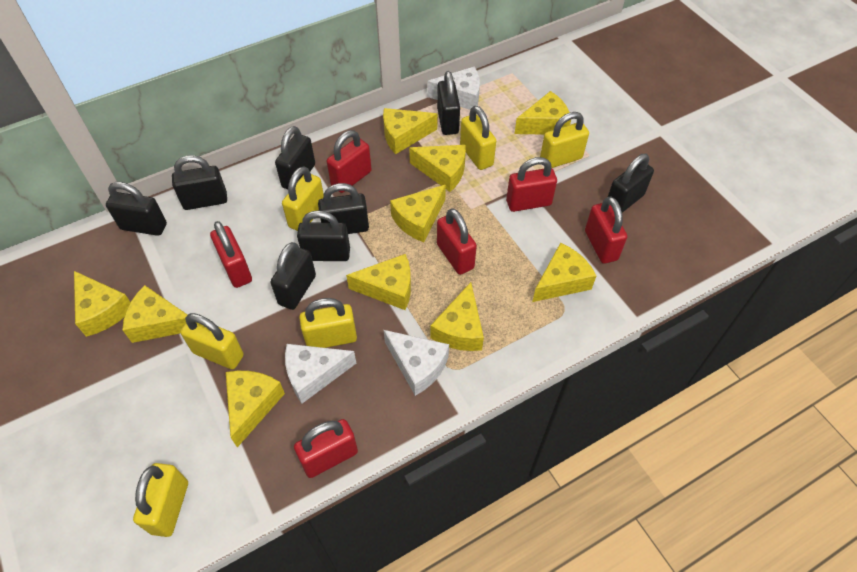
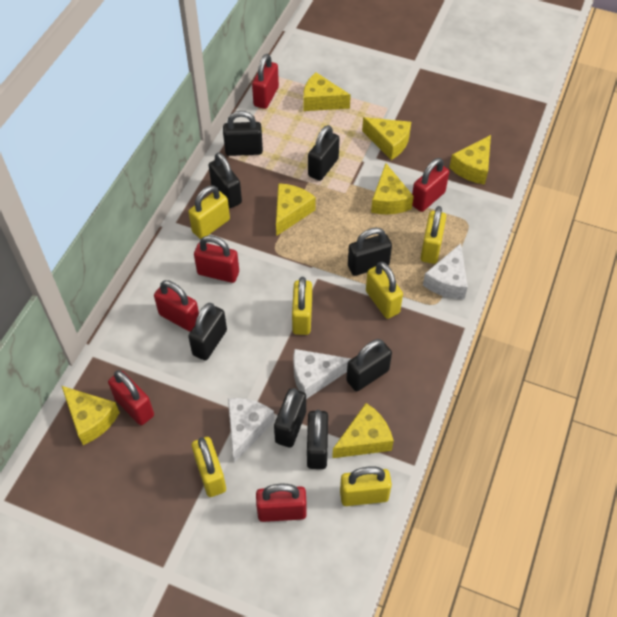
yellow cheese: 10 -> 7

